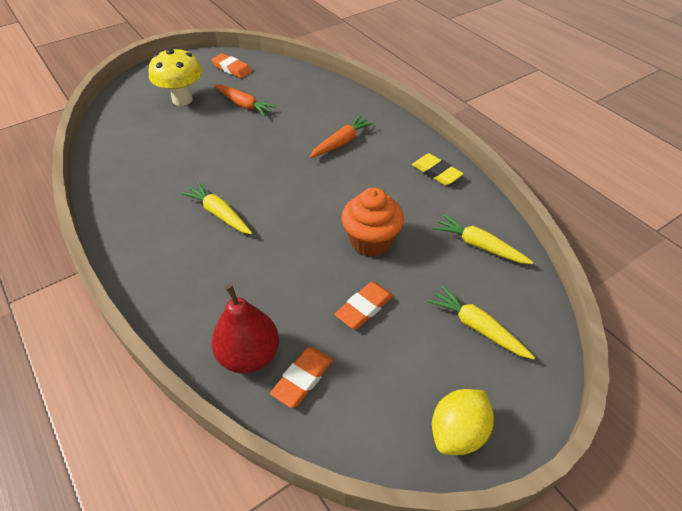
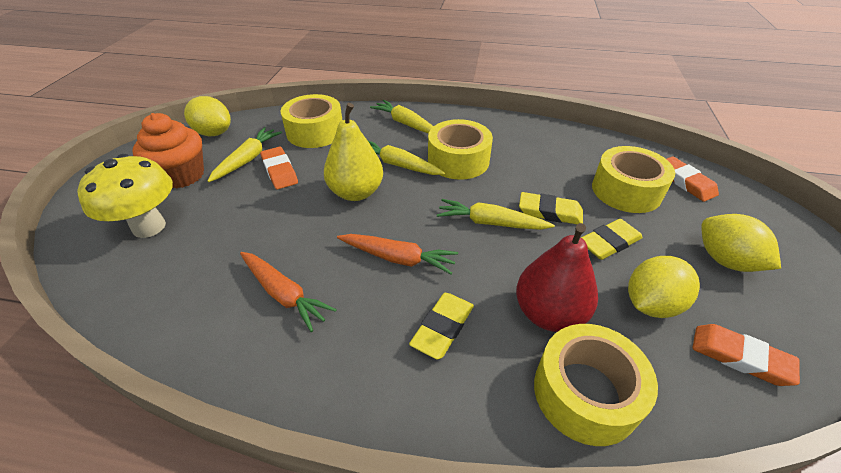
yellow carrot: 3 -> 4
yellow eraser: 1 -> 3
yellow lemon: 1 -> 3
yellow pear: 0 -> 1
yellow tape: 0 -> 4

